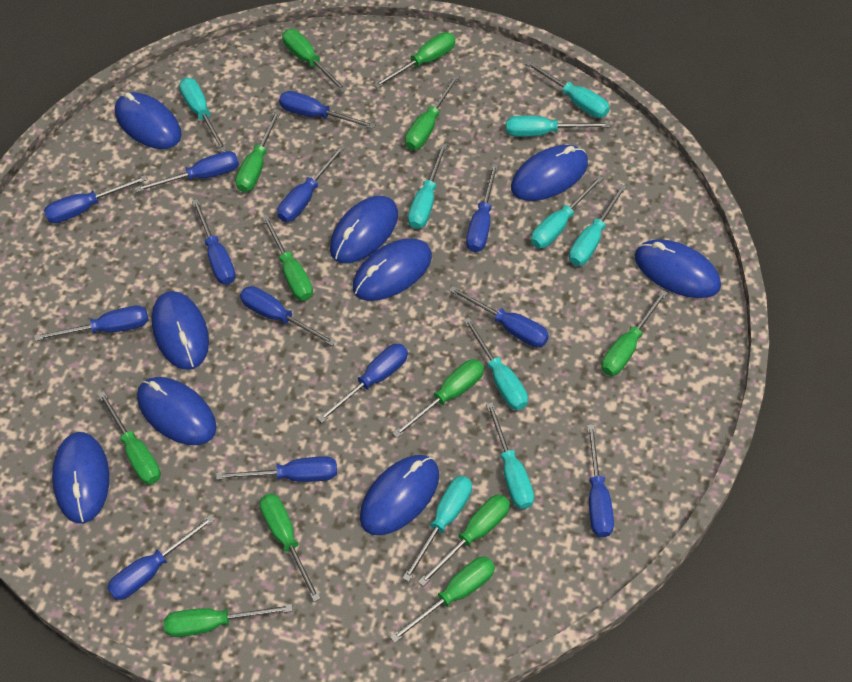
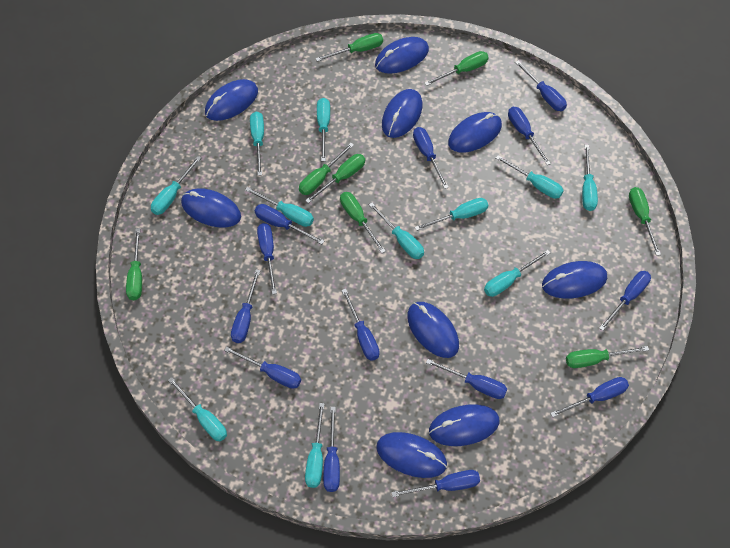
green screwdriver: 12 -> 8
turquoise screwdriver: 9 -> 11

